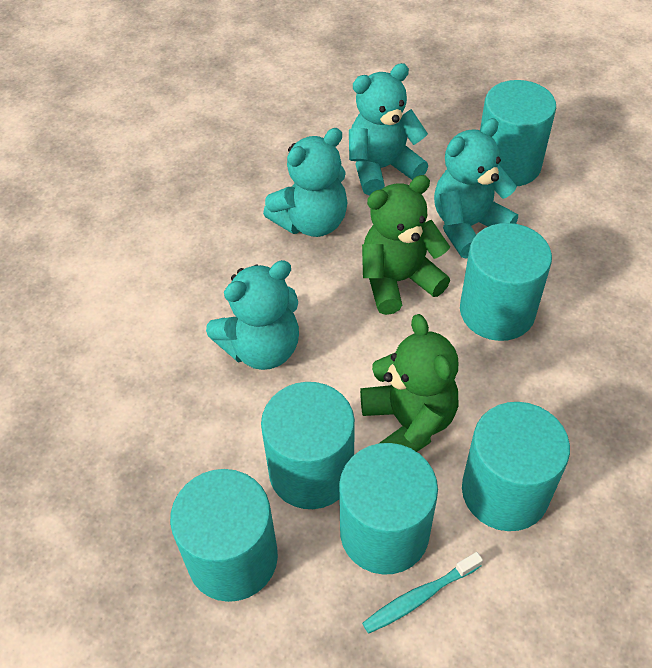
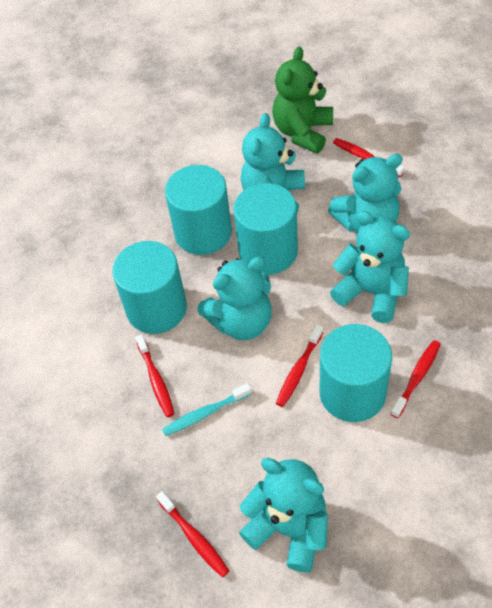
green teddy bear: 2 -> 1
red toothbrush: 0 -> 5
turquoise cylinder: 6 -> 4
turquoise teddy bear: 4 -> 5

